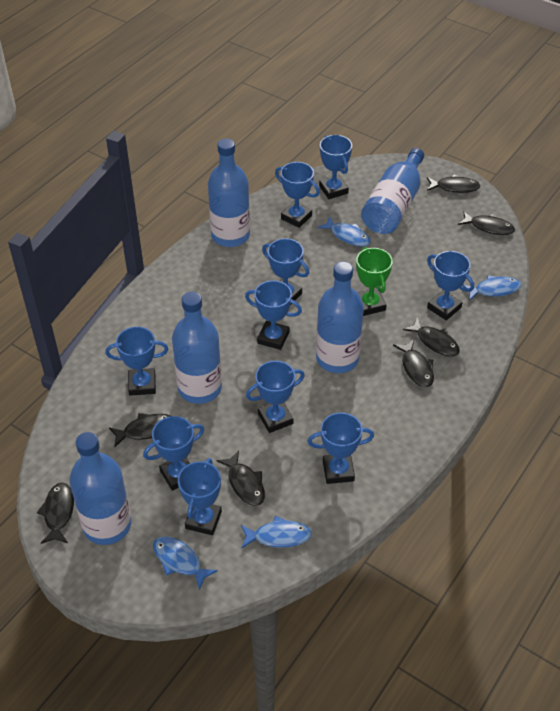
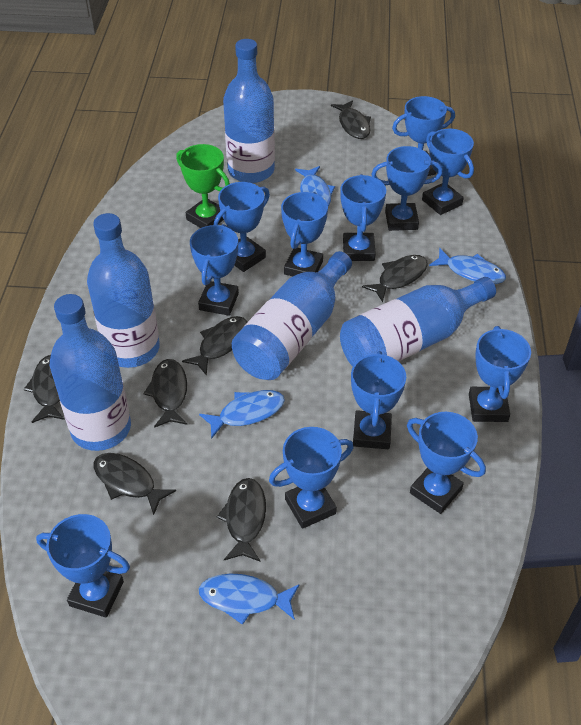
blue trophy: 10 -> 12

